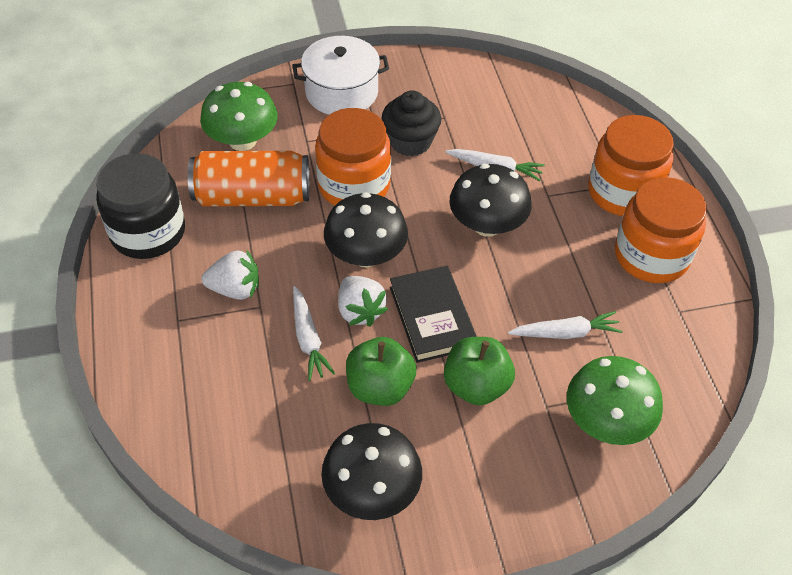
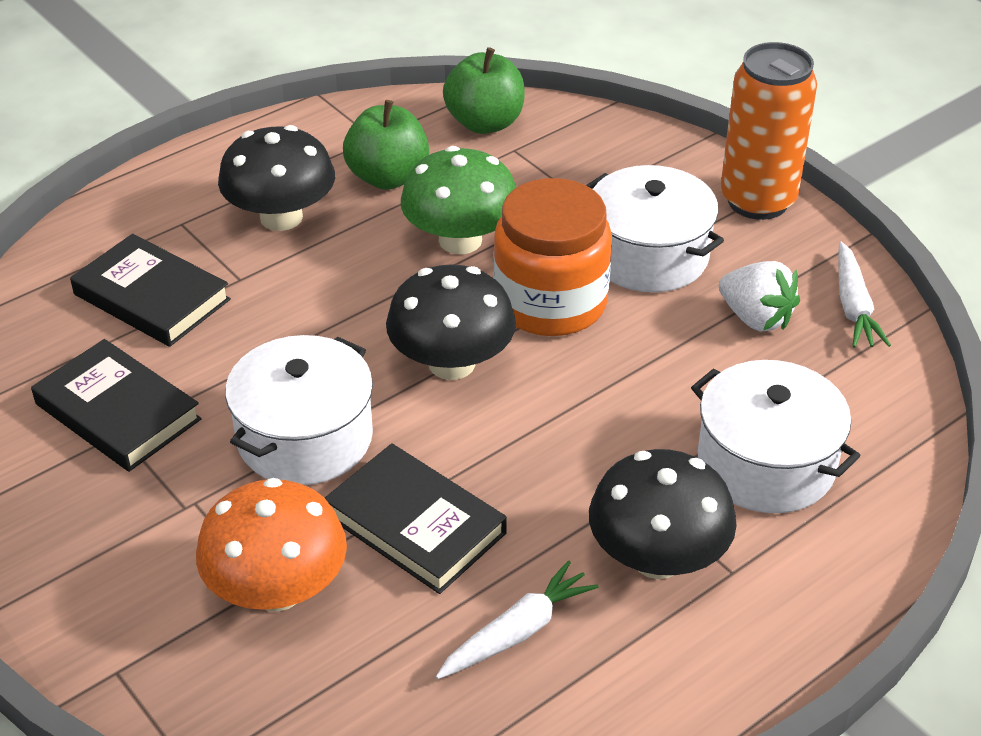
black book: 1 -> 3
black cupcake: 1 -> 0
black jar: 1 -> 0
green mushroom: 2 -> 1
orange jar: 3 -> 1
orange mushroom: 0 -> 1
white carrot: 3 -> 2
white pot: 1 -> 3
white strawberry: 2 -> 1

